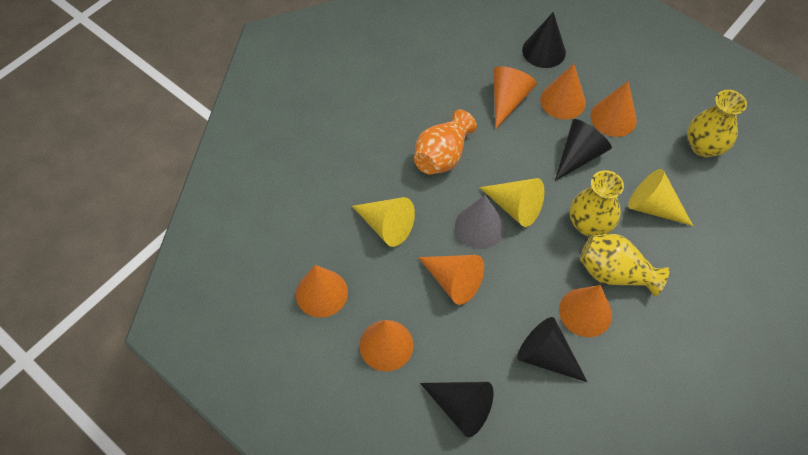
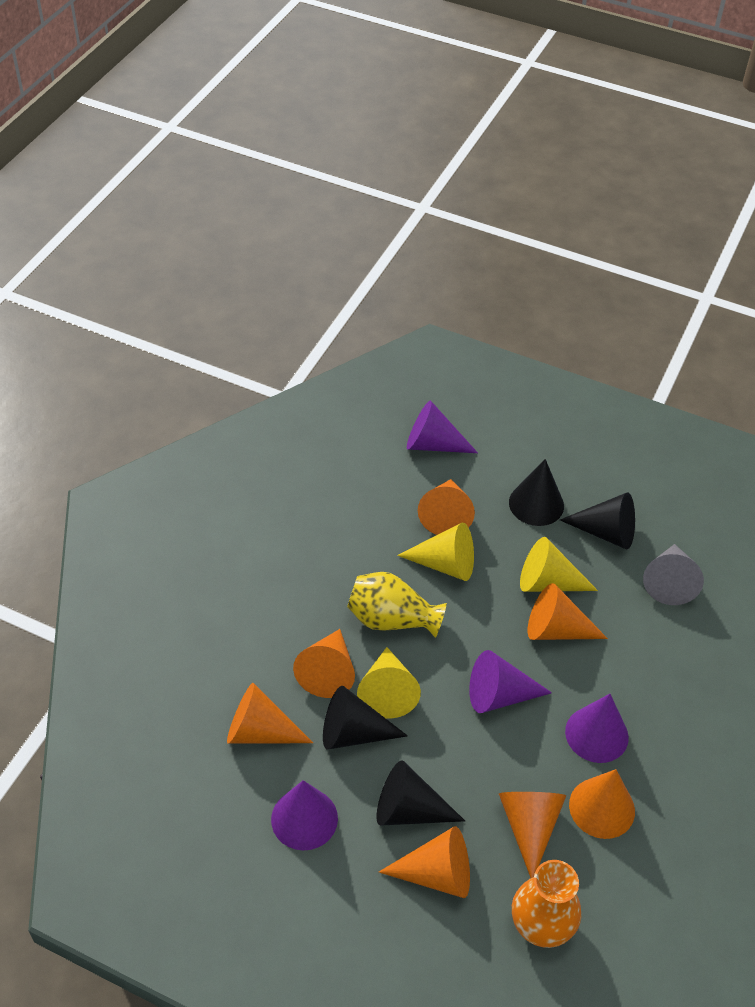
purple cone: 0 -> 4
yellow vase: 3 -> 1

